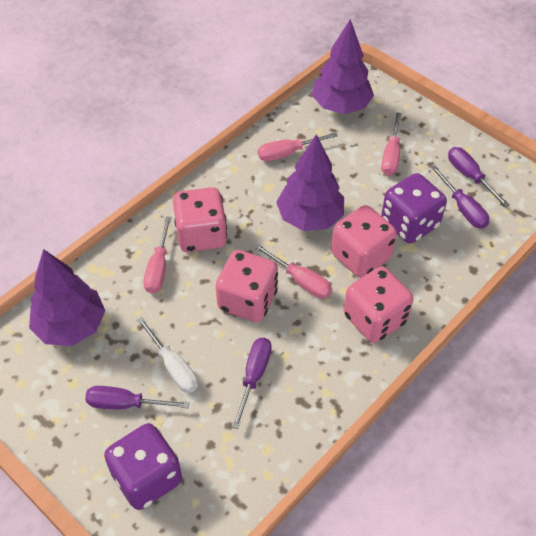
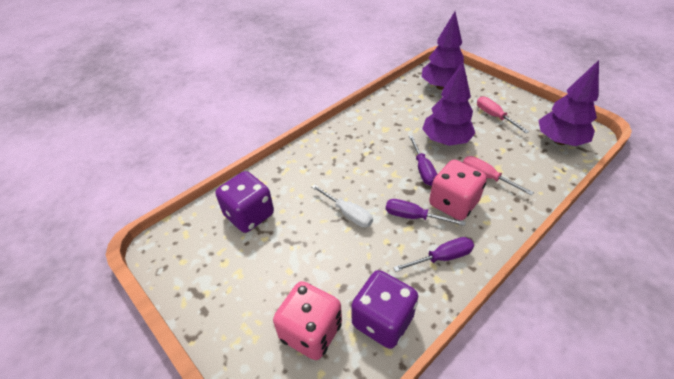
pink dice: 4 -> 2
pink screwdriver: 4 -> 2
purple screwdriver: 4 -> 3

